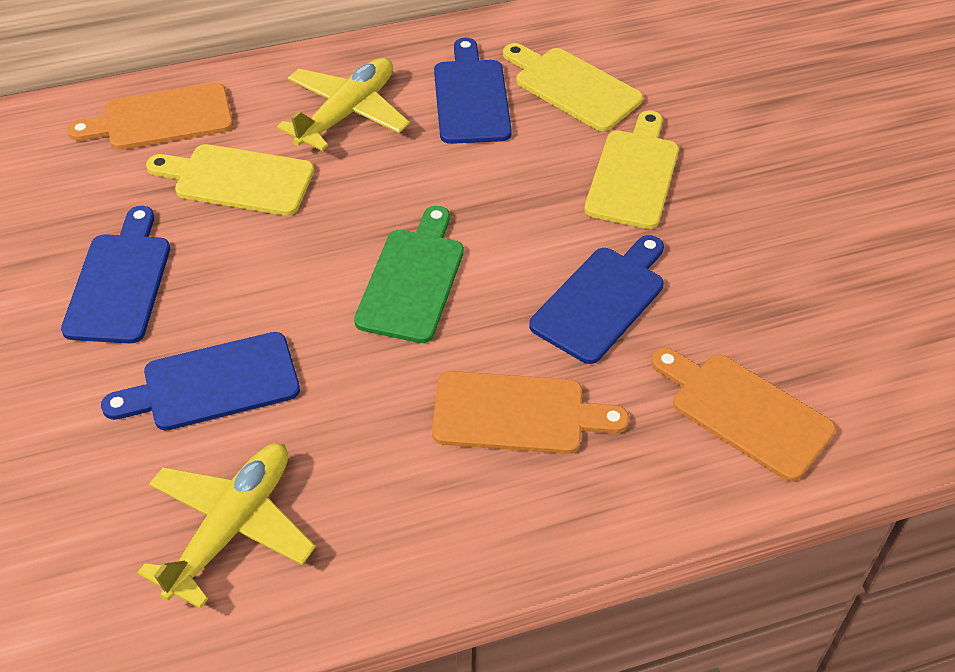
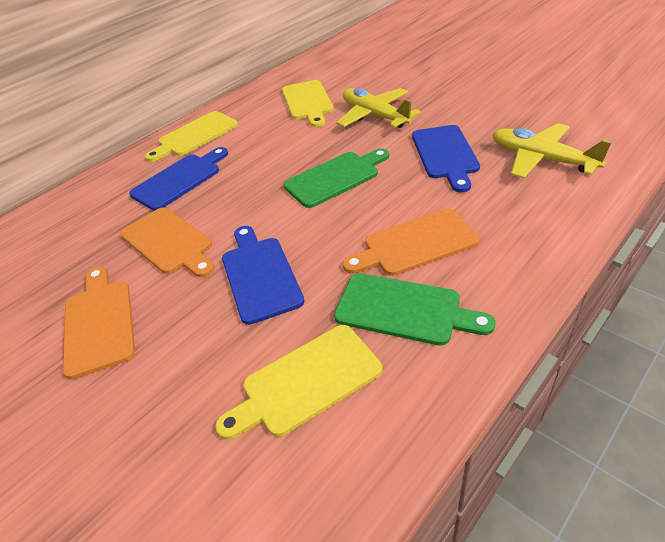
blue cutting board: 4 -> 3
green cutting board: 1 -> 2

